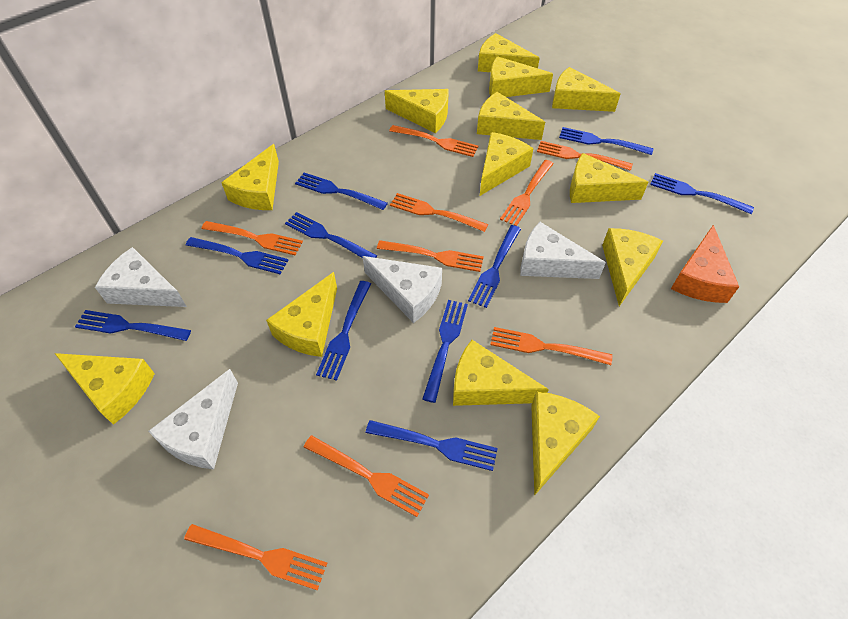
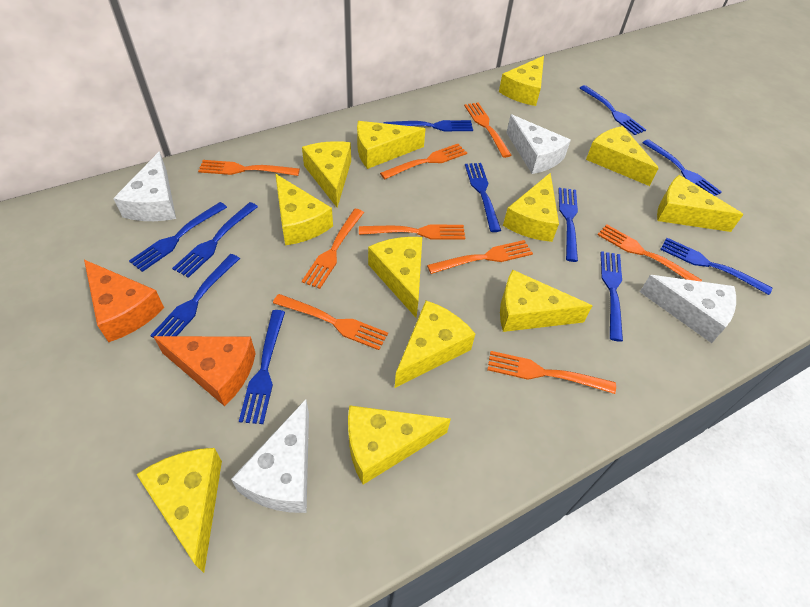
blue fork: 10 -> 11
orange cheese: 1 -> 2
yellow cheese: 13 -> 12

